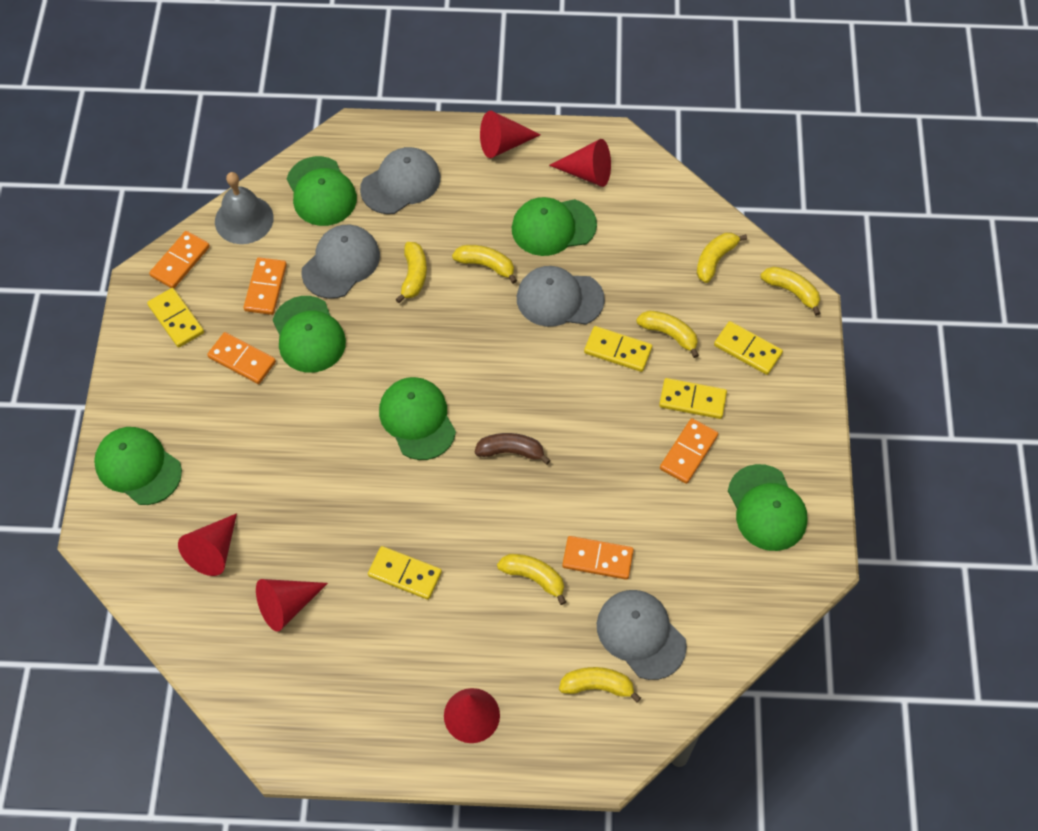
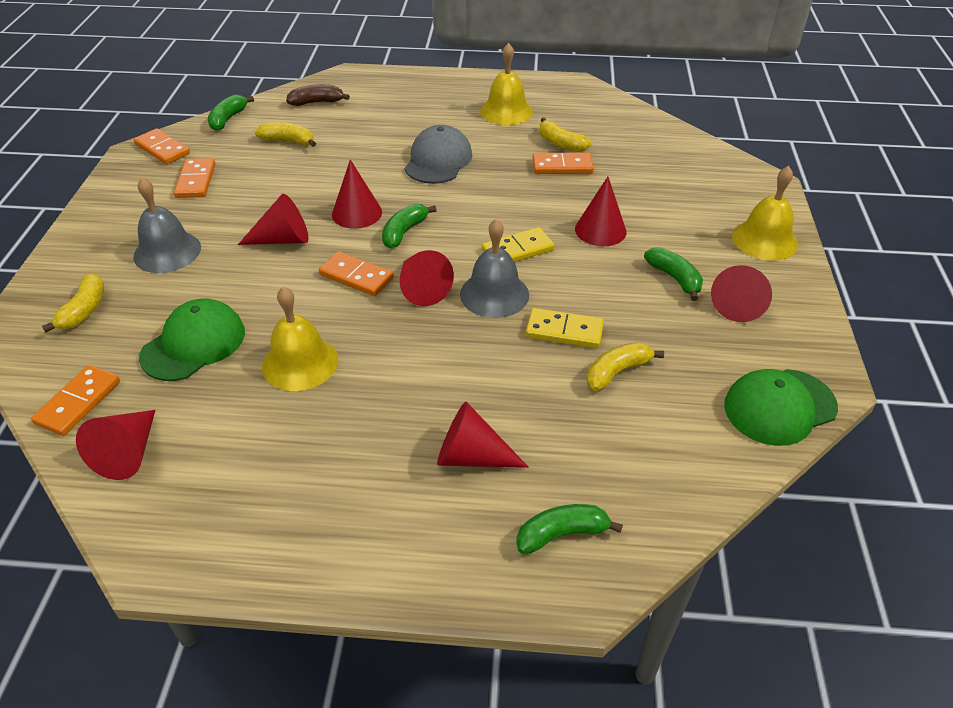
green banana: 0 -> 4
green cap: 6 -> 2
grey bell: 1 -> 2
grey cap: 4 -> 1
red cone: 5 -> 7
yellow banana: 7 -> 4
yellow bell: 0 -> 3
yellow domino: 5 -> 2

